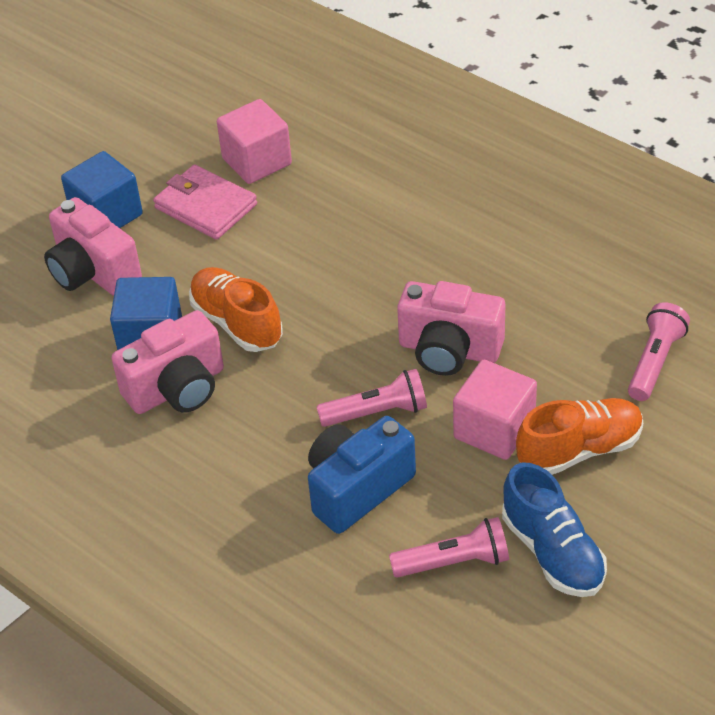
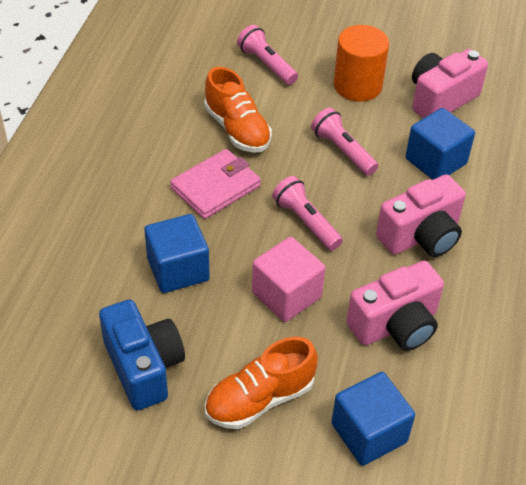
blue cube: 2 -> 3
blue shoe: 1 -> 0
orange cylinder: 0 -> 1
pink cube: 2 -> 1

